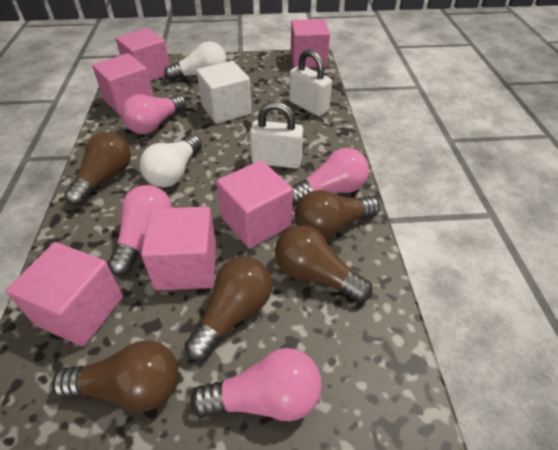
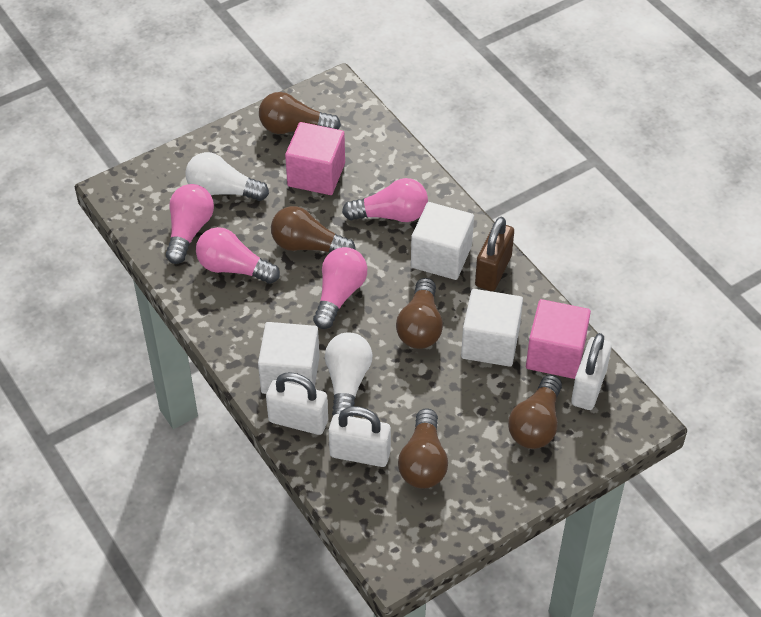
brown padlock: 0 -> 1
pink cube: 6 -> 2
white cube: 1 -> 3
white padlock: 2 -> 3

